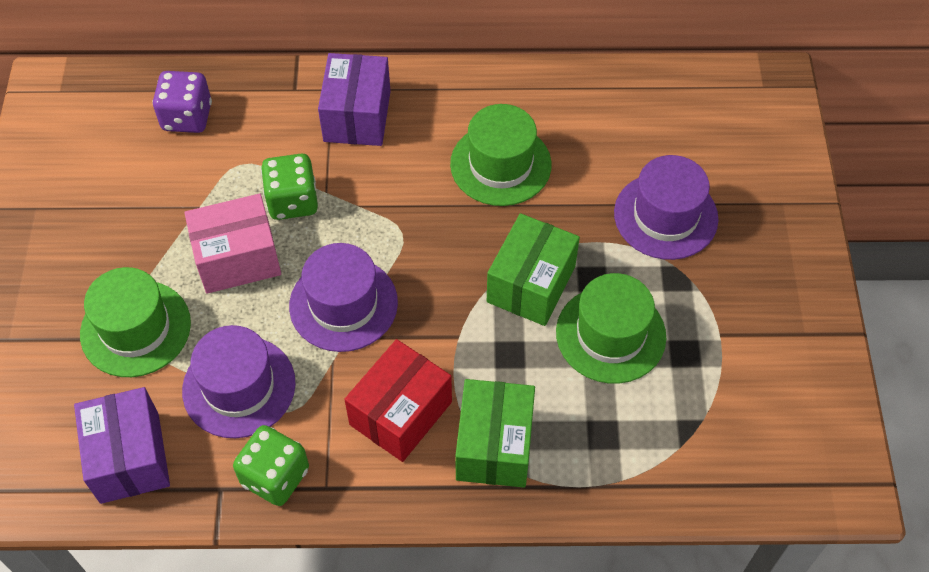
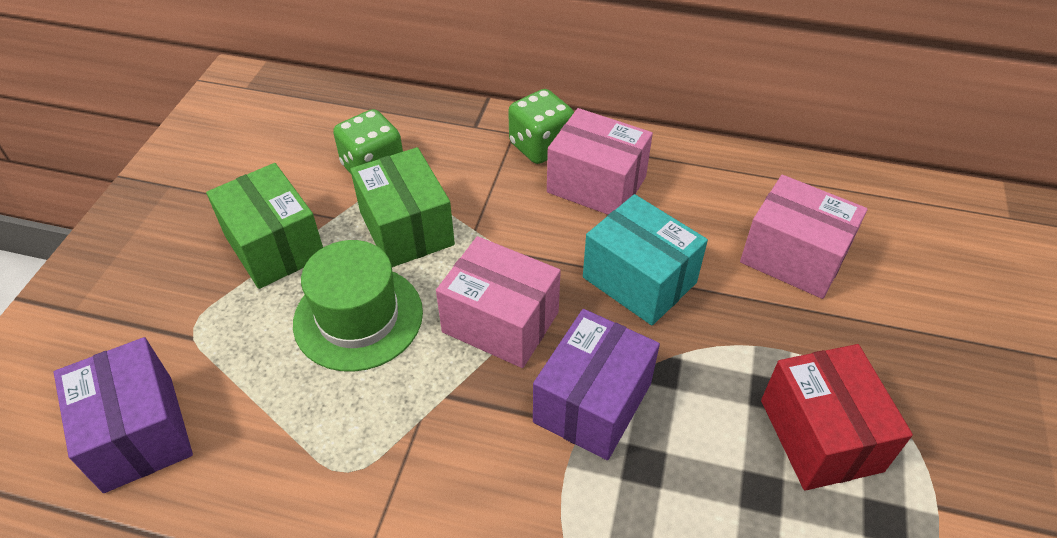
green hat: 3 -> 1
pink box: 1 -> 3
purple dice: 1 -> 0
purple hat: 3 -> 0
turquoise box: 0 -> 1

